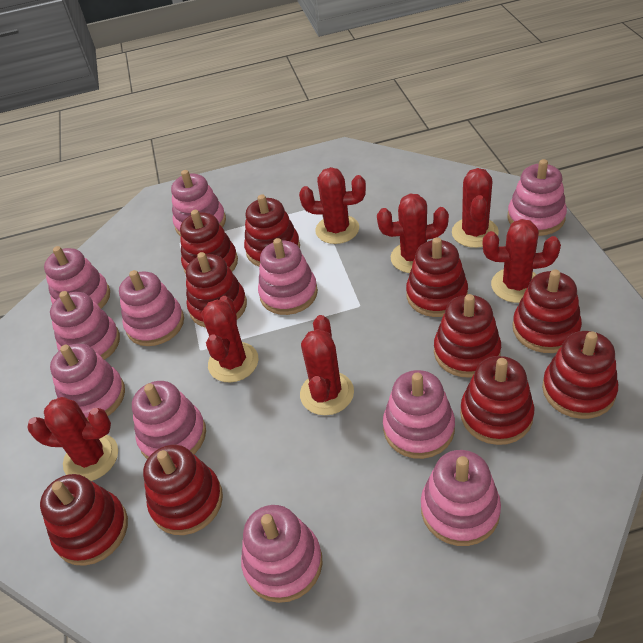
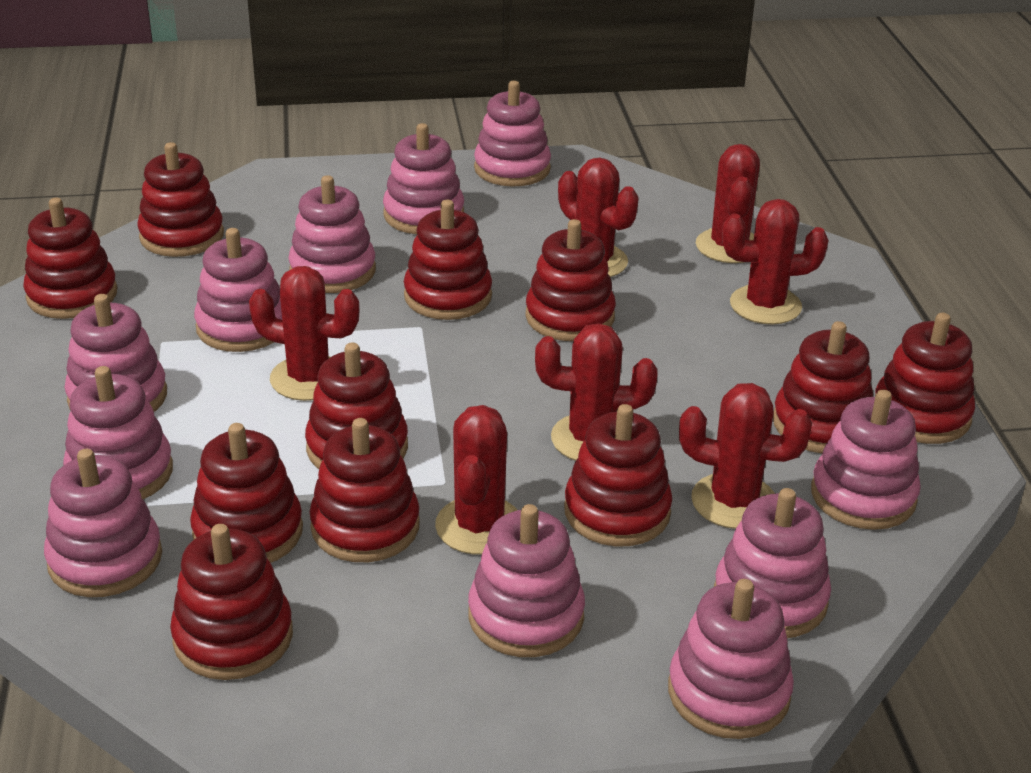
red stacking toy: 10 -> 11

